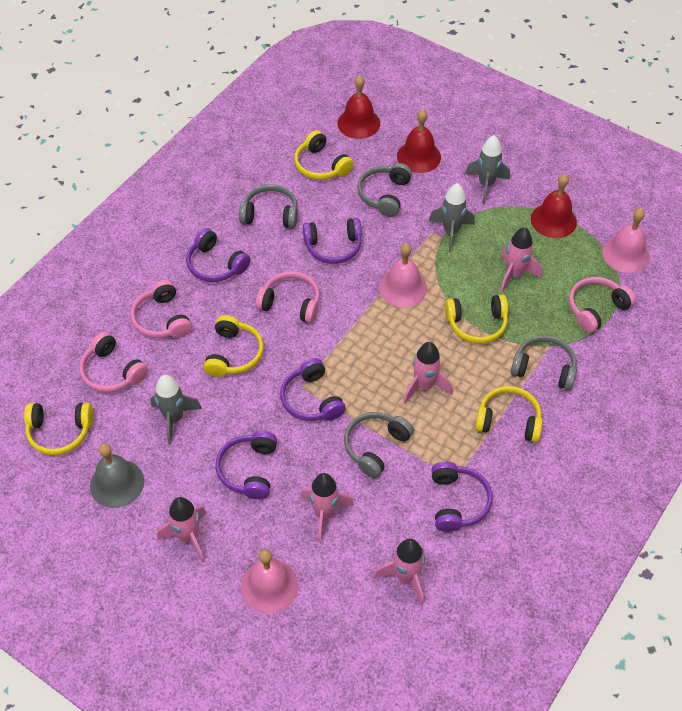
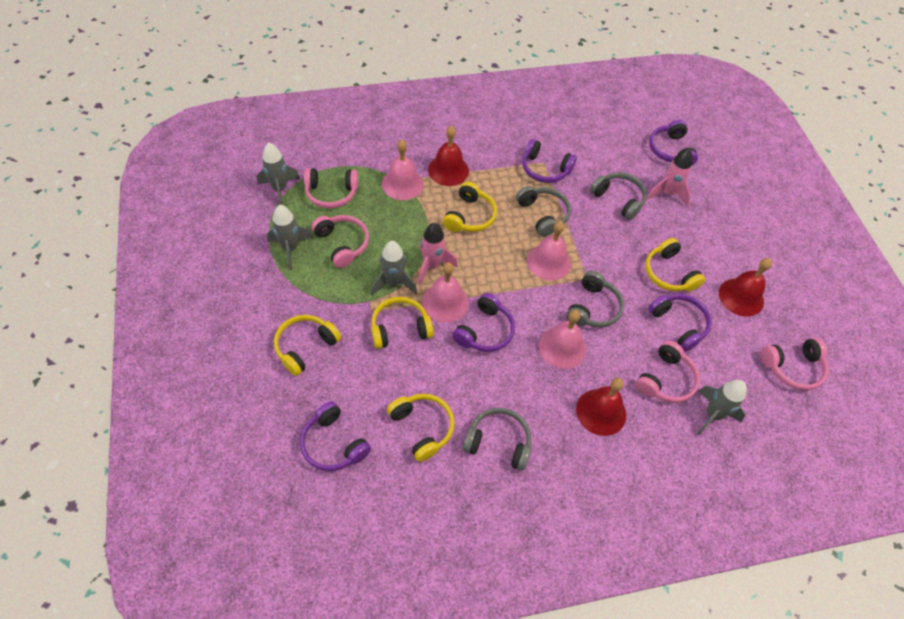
grey bell: 1 -> 0
grey rocket: 3 -> 4
pink bell: 3 -> 4
pink rocket: 5 -> 2

